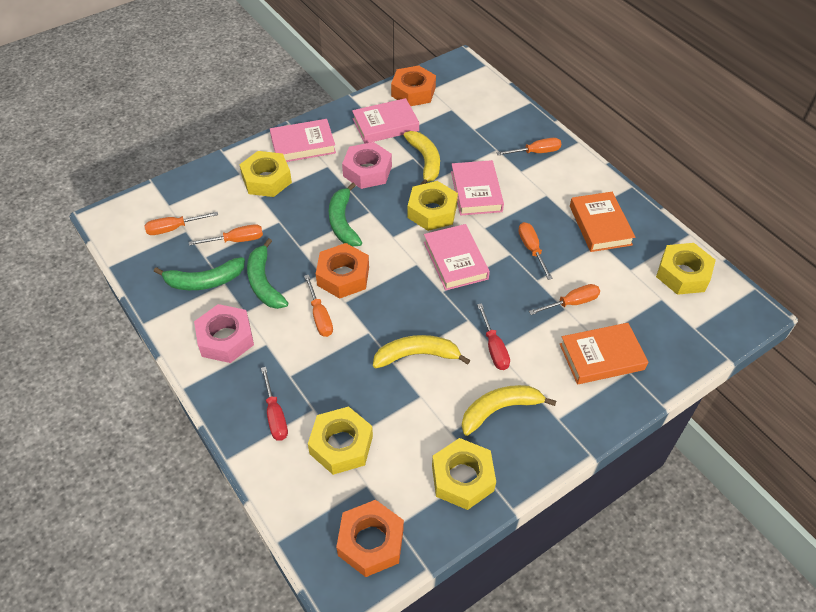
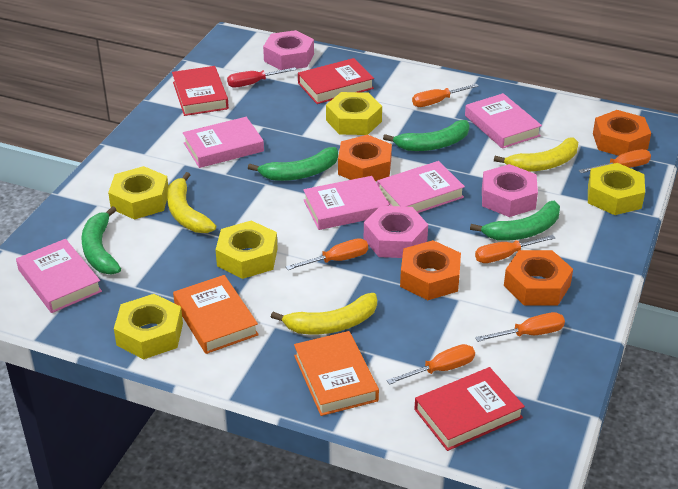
green banana: 3 -> 4
orange nut: 3 -> 4
pink book: 4 -> 5
pink nut: 2 -> 3
red book: 0 -> 3
red screwdriver: 2 -> 1

